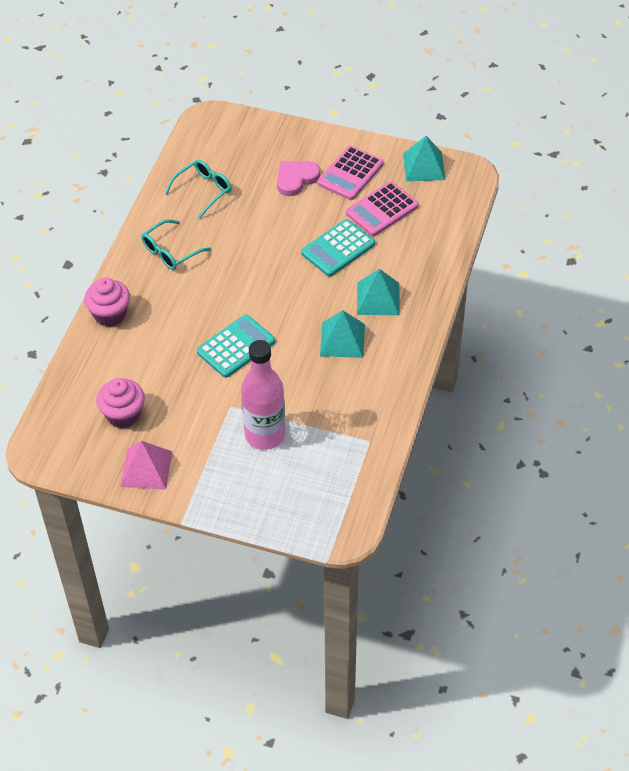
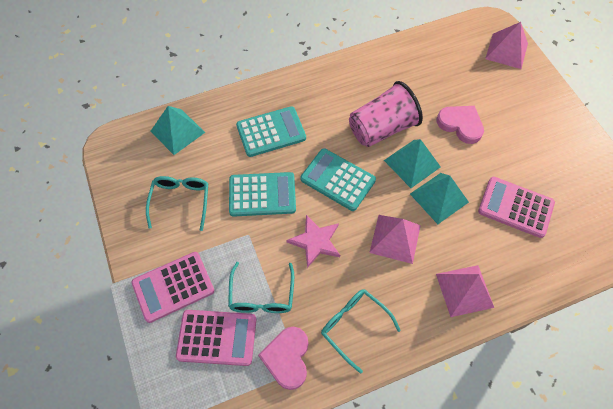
pink bottle: 1 -> 0
pink calculator: 2 -> 3
pink cup: 0 -> 1
pink cupcake: 2 -> 0
pink heart: 1 -> 2
pink pyramid: 1 -> 3
pink star: 0 -> 1
turquoise calculator: 2 -> 3
turquoise glasses: 2 -> 3

